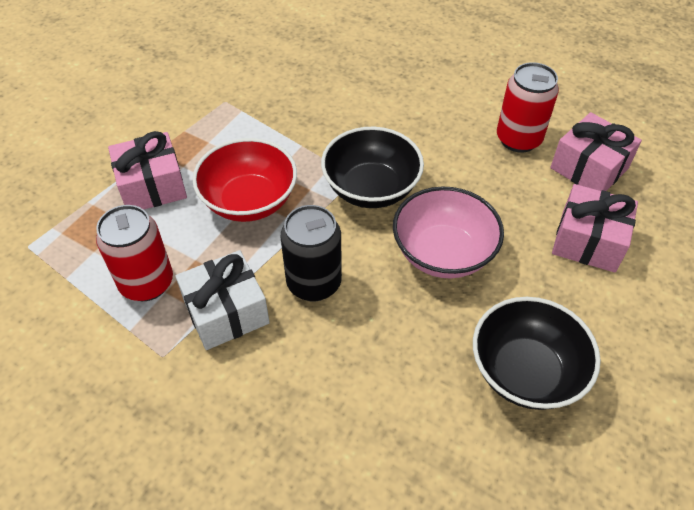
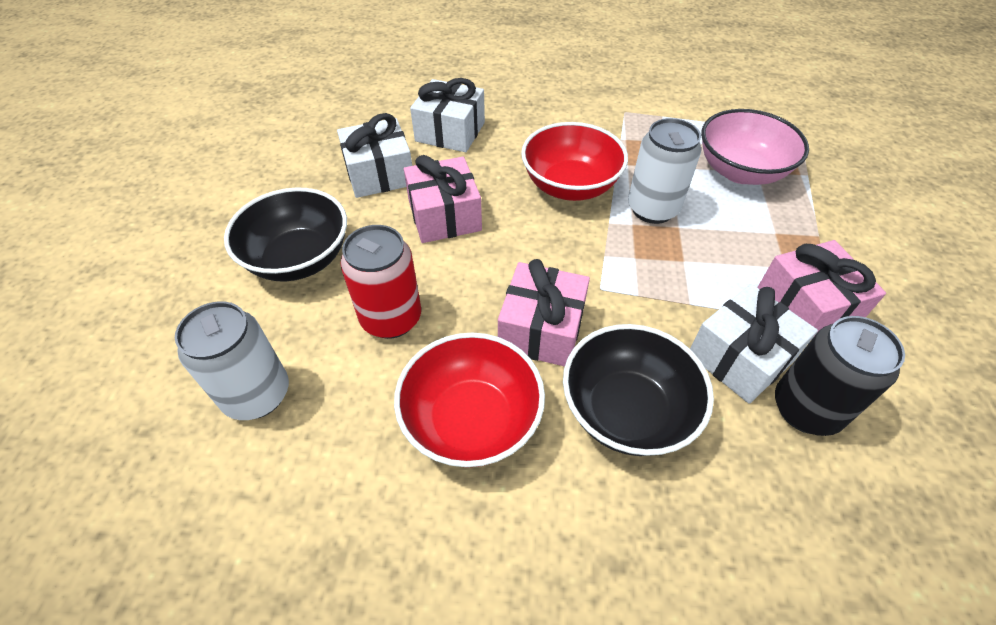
red bowl: 1 -> 2
red can: 2 -> 1
white can: 0 -> 2
white gift: 1 -> 3

